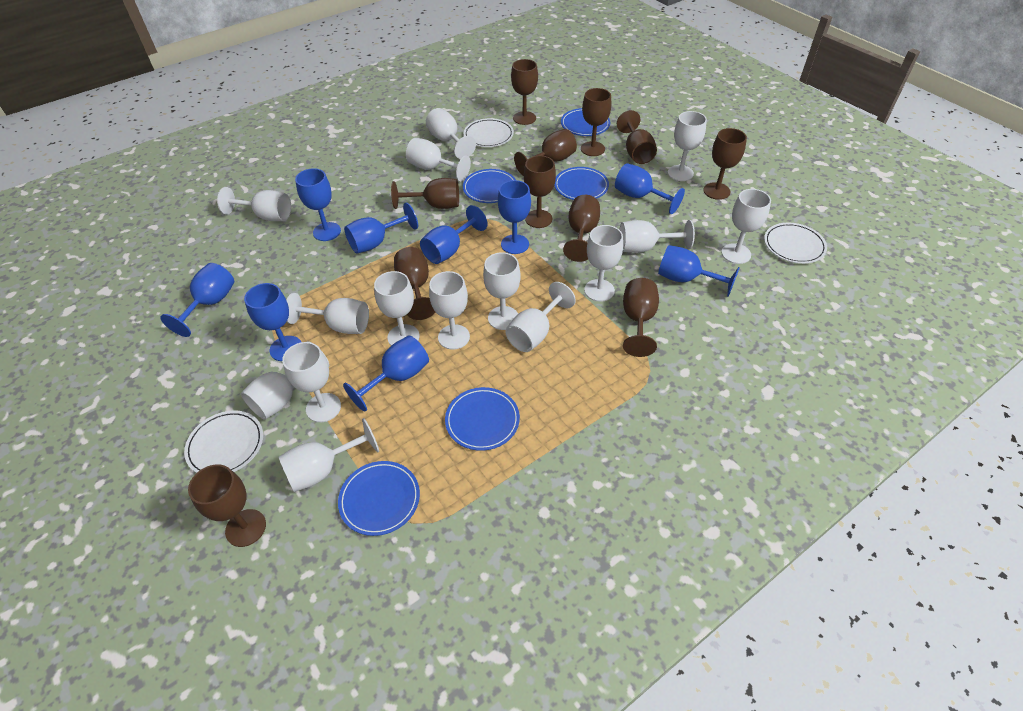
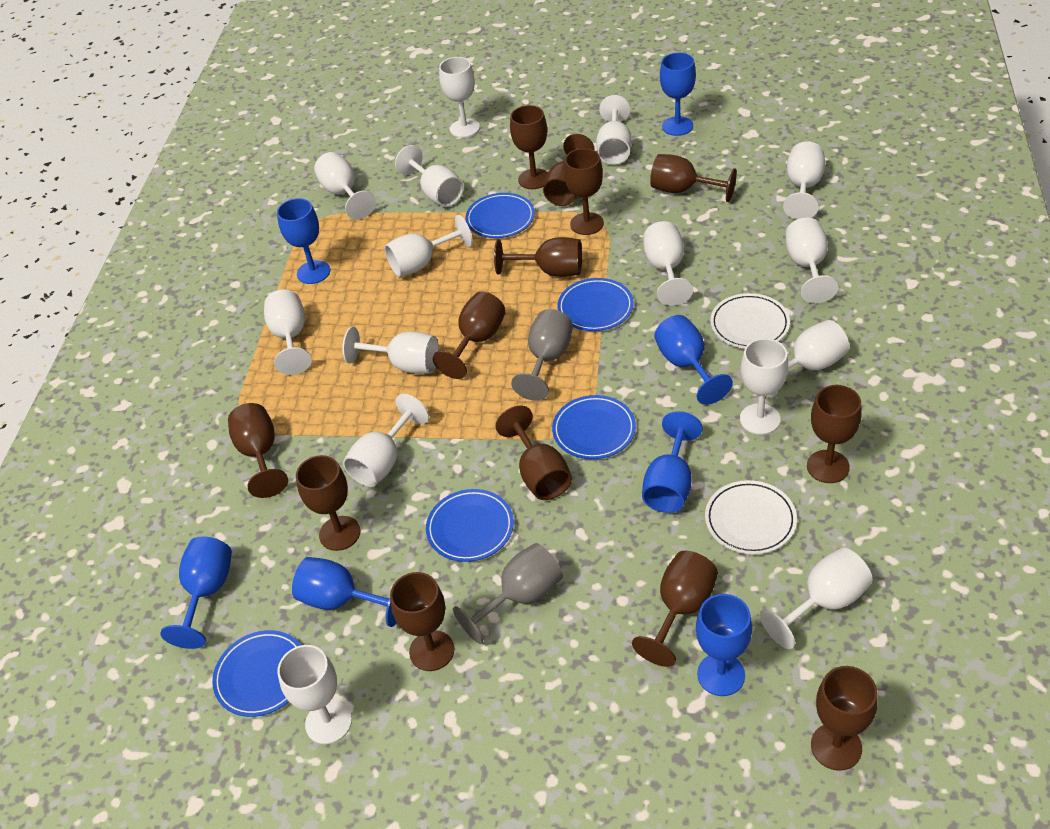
blue goblet: 9 -> 7
brown goblet: 11 -> 13
grey goblet: 0 -> 2
white plate: 3 -> 2

